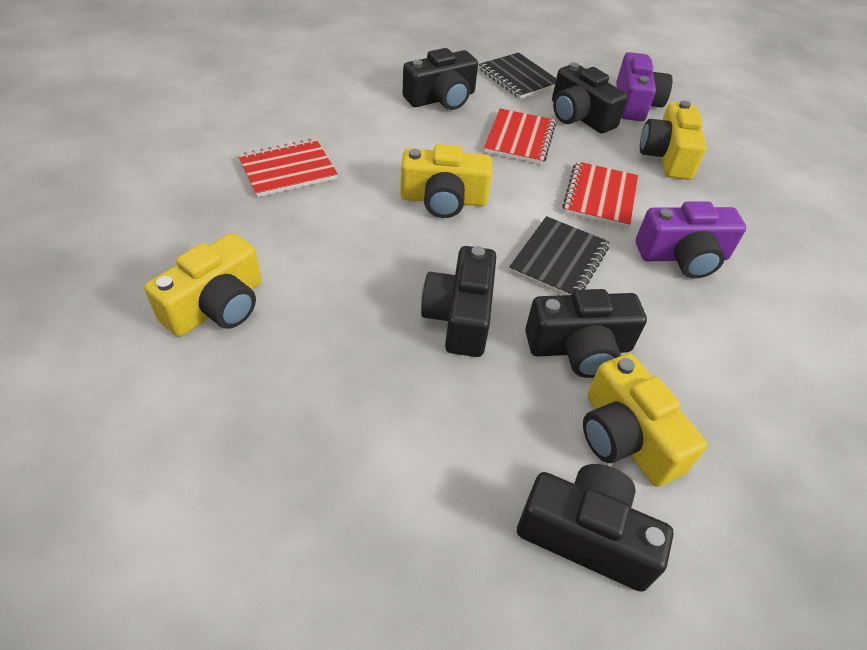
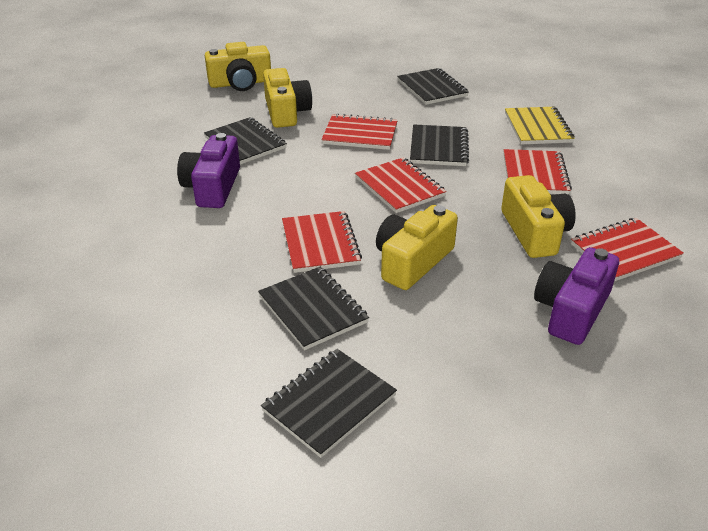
black camera: 5 -> 0
black notebook: 2 -> 5
red notebook: 3 -> 5
yellow notebook: 0 -> 1

